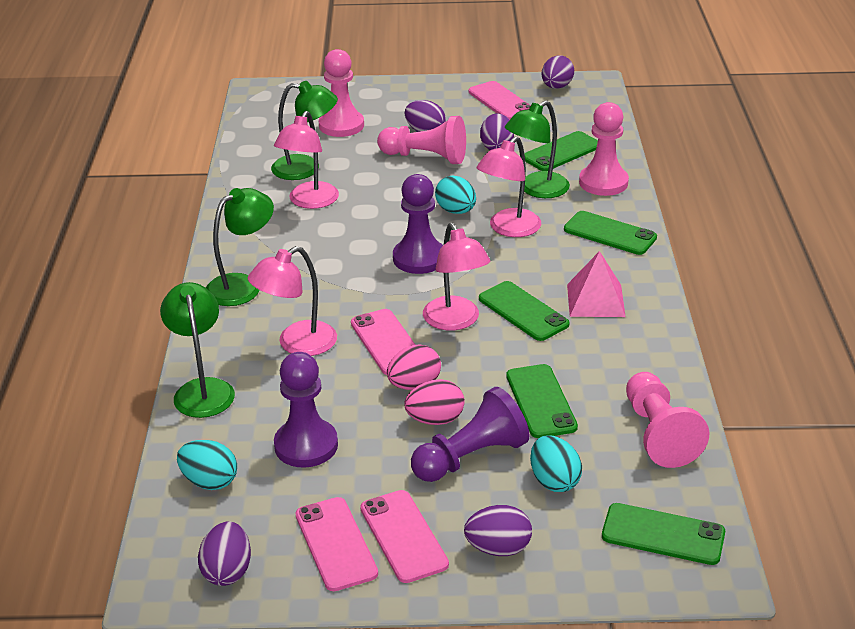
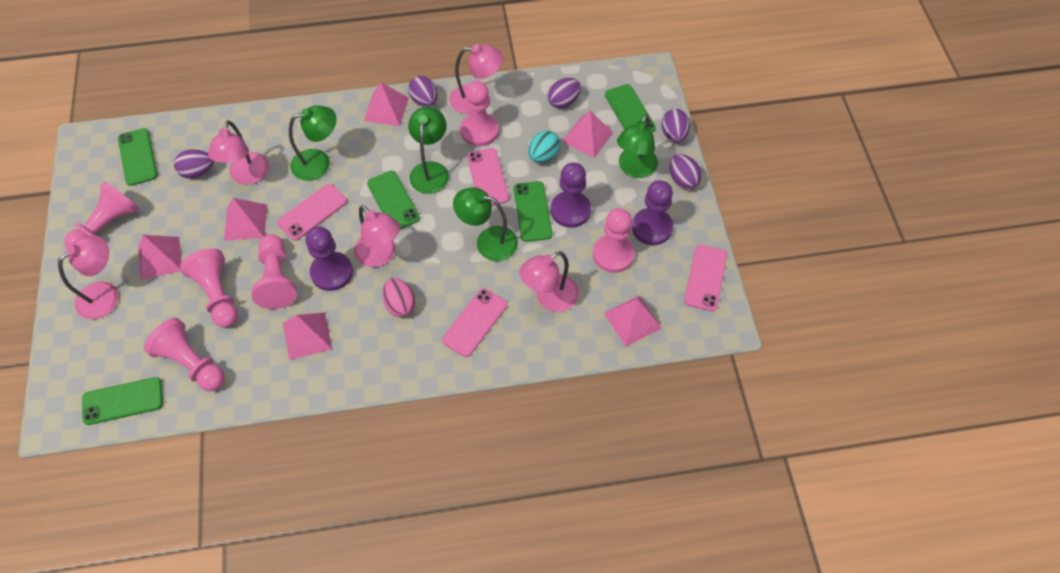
pink egg: 2 -> 1
pink lamp: 4 -> 5
pink pawn: 4 -> 6
pink pyramid: 1 -> 6
turquoise egg: 3 -> 1

